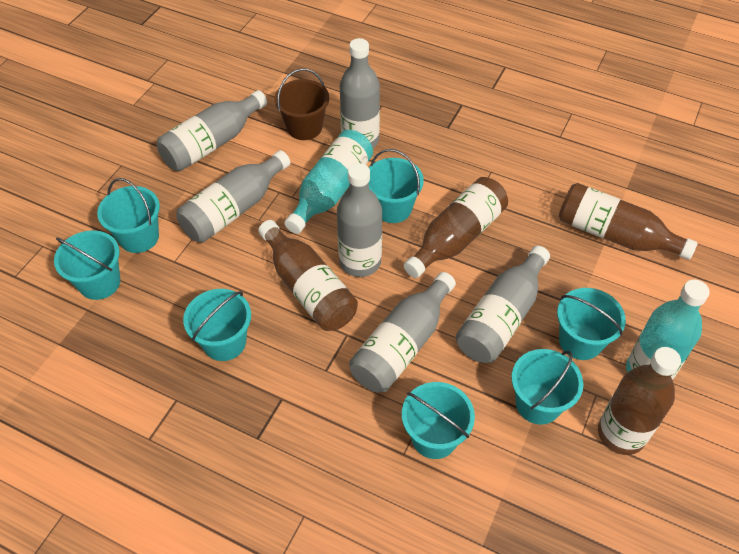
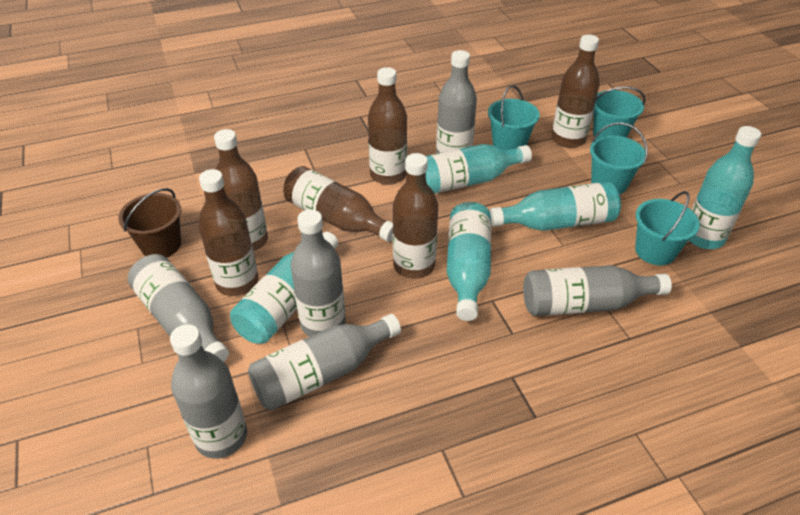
brown bottle: 4 -> 6
turquoise bottle: 2 -> 5
turquoise bucket: 7 -> 4

